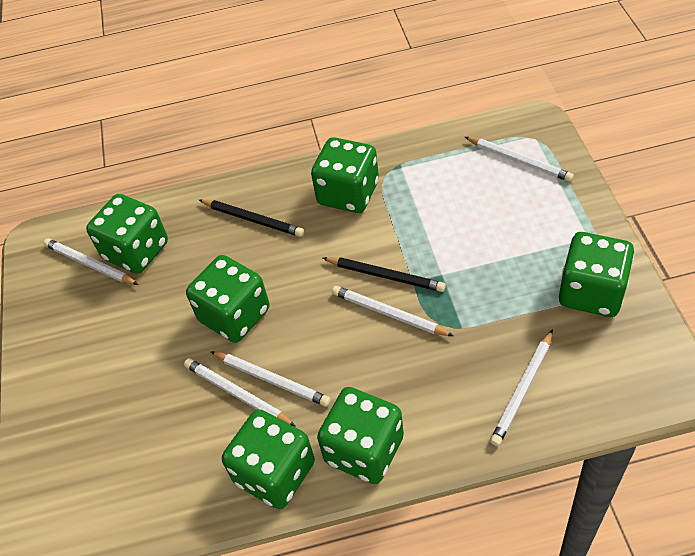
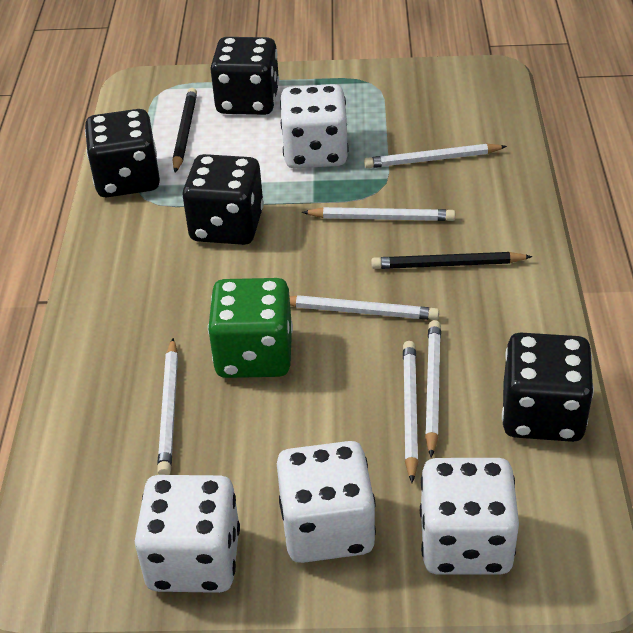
black dice: 0 -> 4
green dice: 6 -> 1
white dice: 0 -> 4

